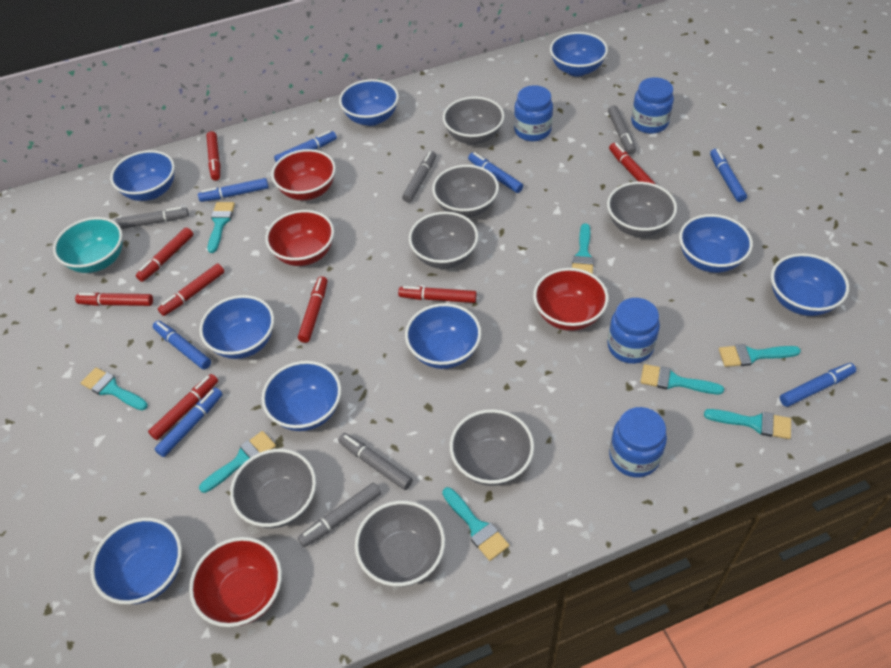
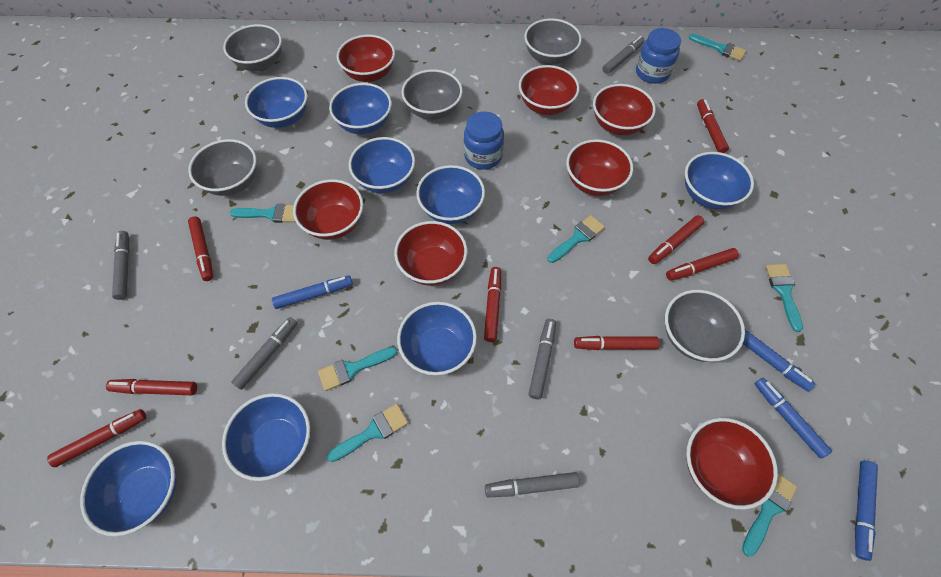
blue bowl: 9 -> 8
blue jar: 4 -> 2
blue marker: 7 -> 4
grey bowl: 7 -> 5
red bowl: 4 -> 7
turquoise bowl: 1 -> 0
turquoise brush: 8 -> 7

